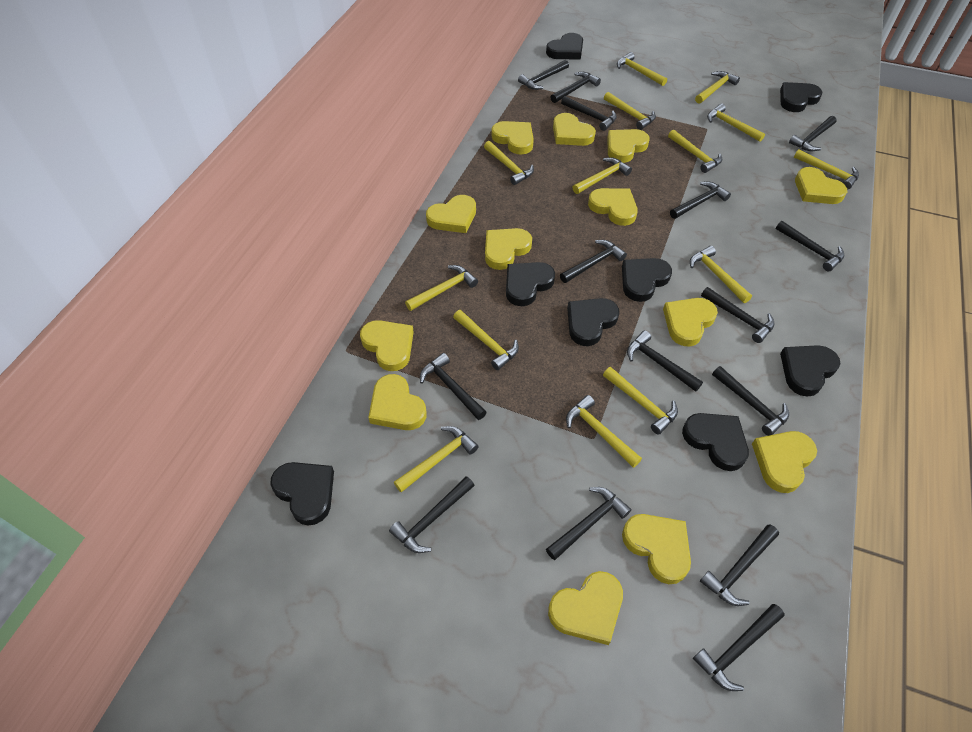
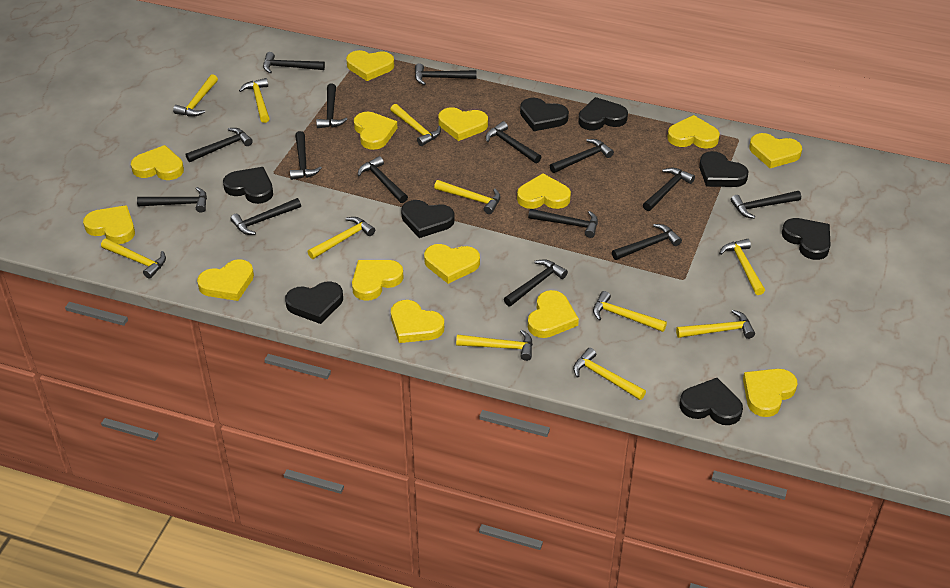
yellow hammer: 14 -> 11
yellow heart: 13 -> 14

